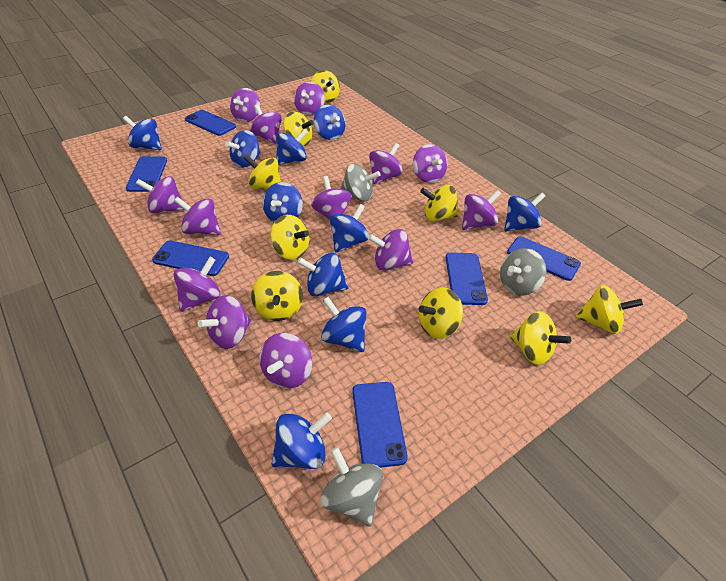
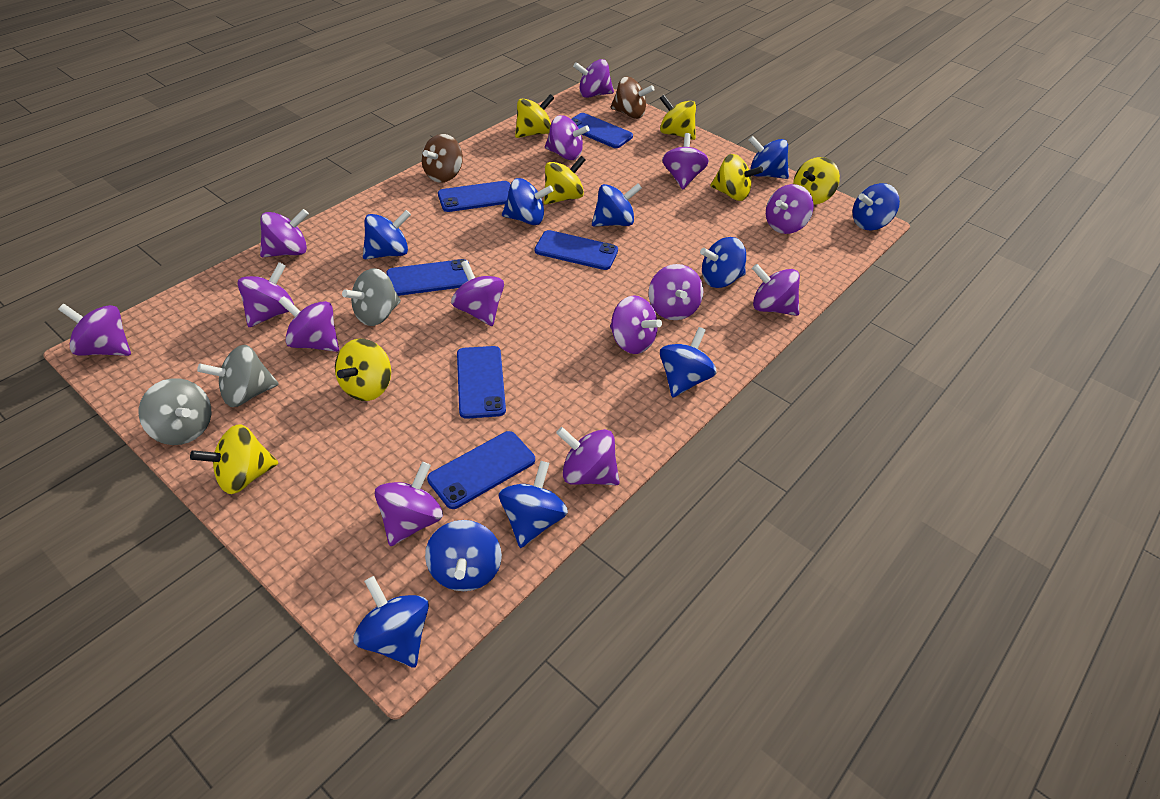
brown spinning top: 0 -> 2
purple spinning top: 13 -> 14
yellow spinning top: 9 -> 7

